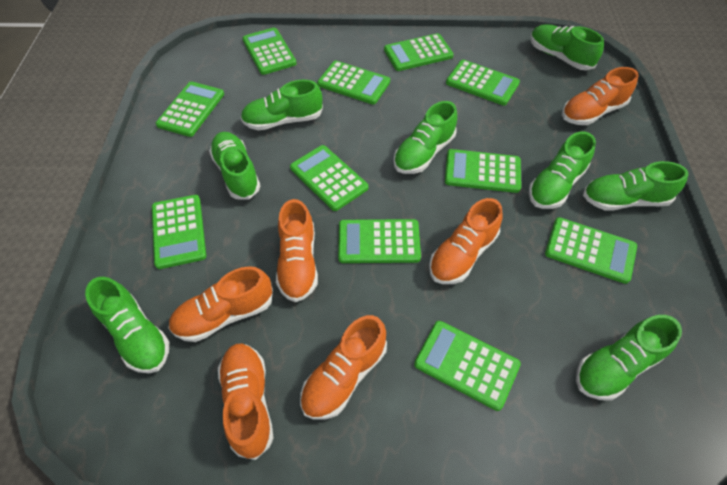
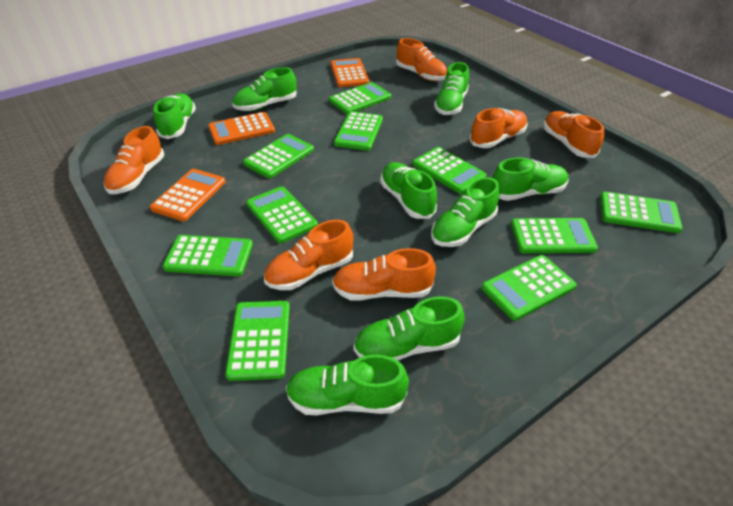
green calculator: 11 -> 10
orange calculator: 0 -> 3

